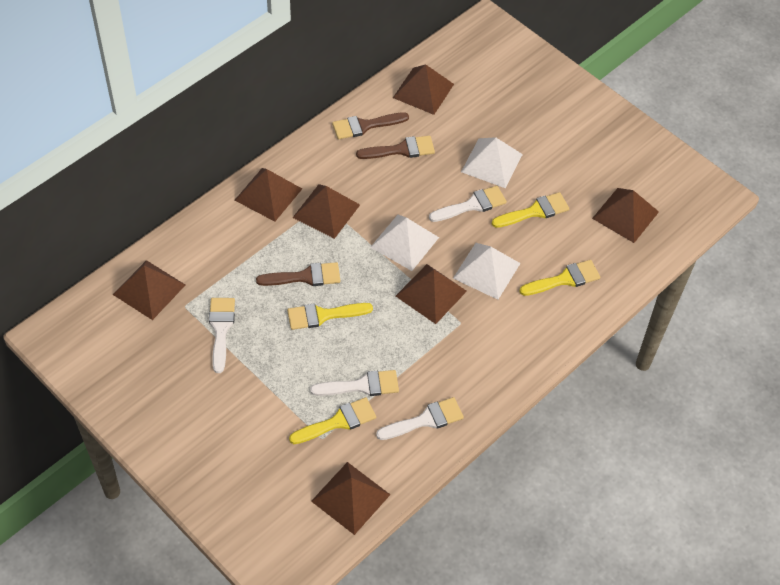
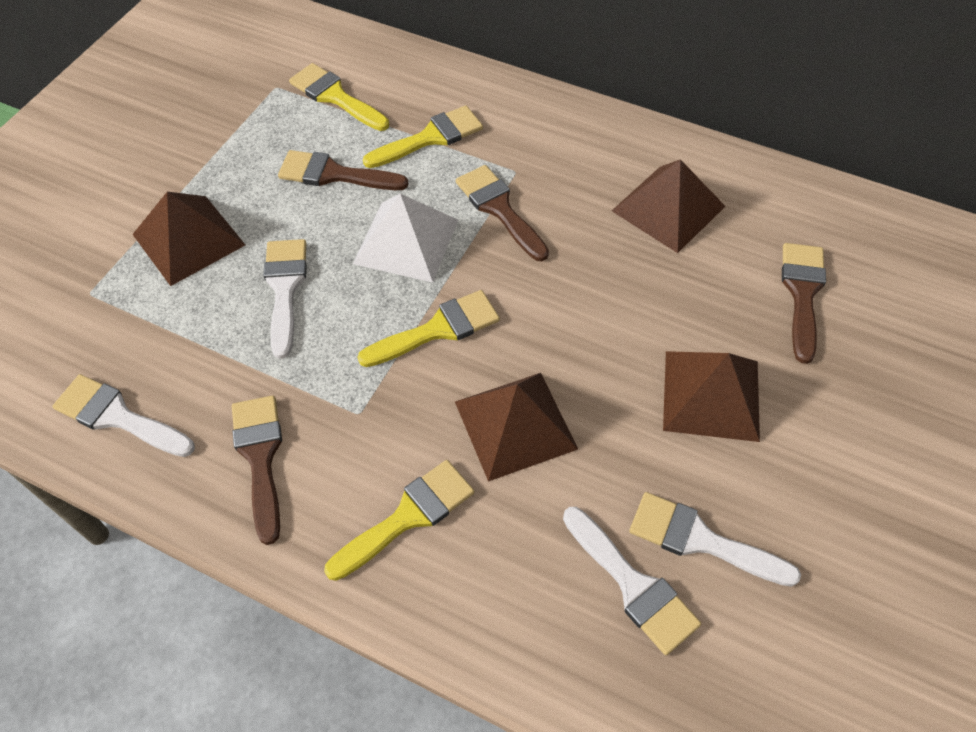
brown brush: 3 -> 4
brown pyramid: 7 -> 4
white pyramid: 3 -> 1

